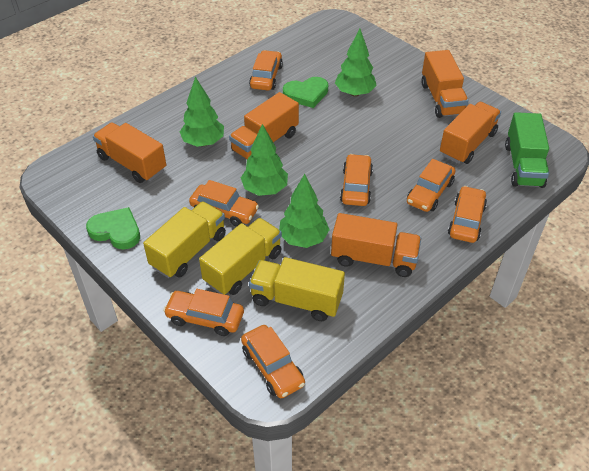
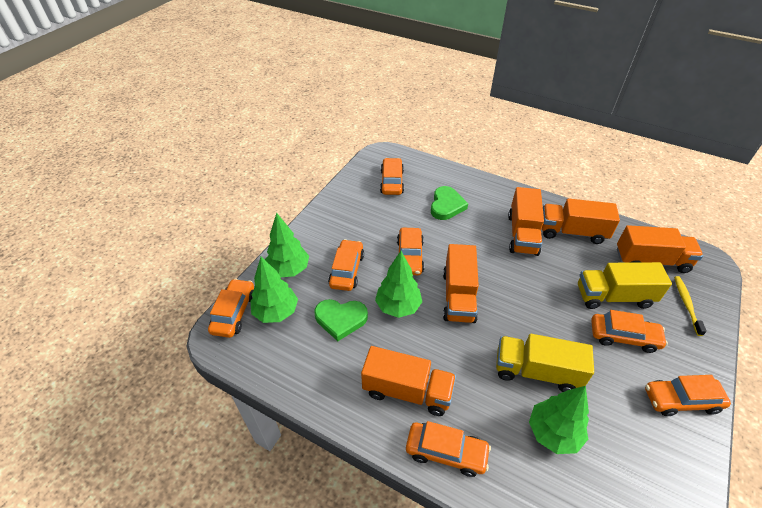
green truck: 1 -> 0
yellow toothbrush: 0 -> 1
yellow truck: 3 -> 2

